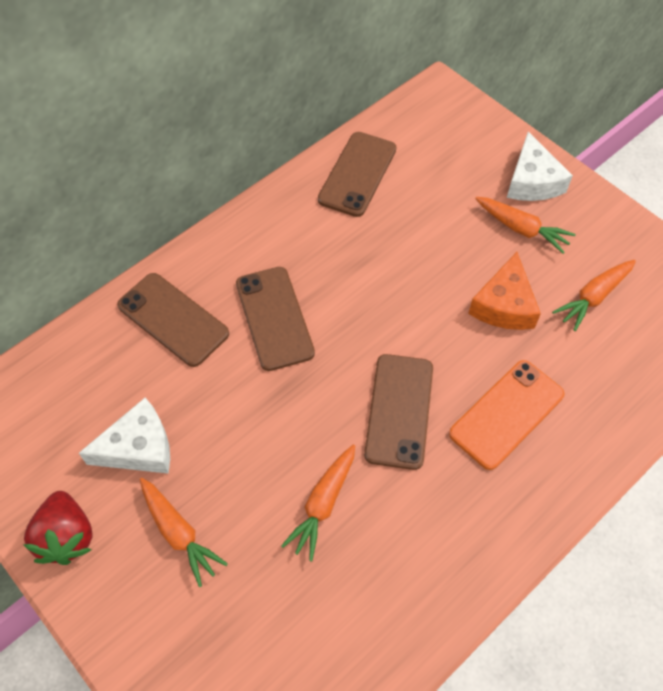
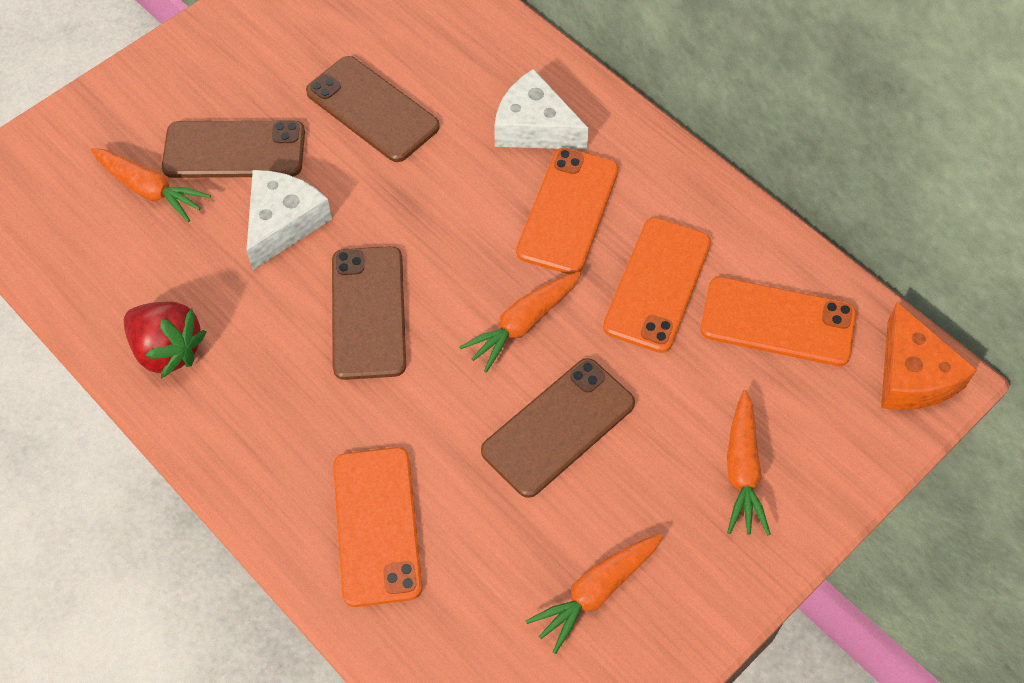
orange phone: 1 -> 4

